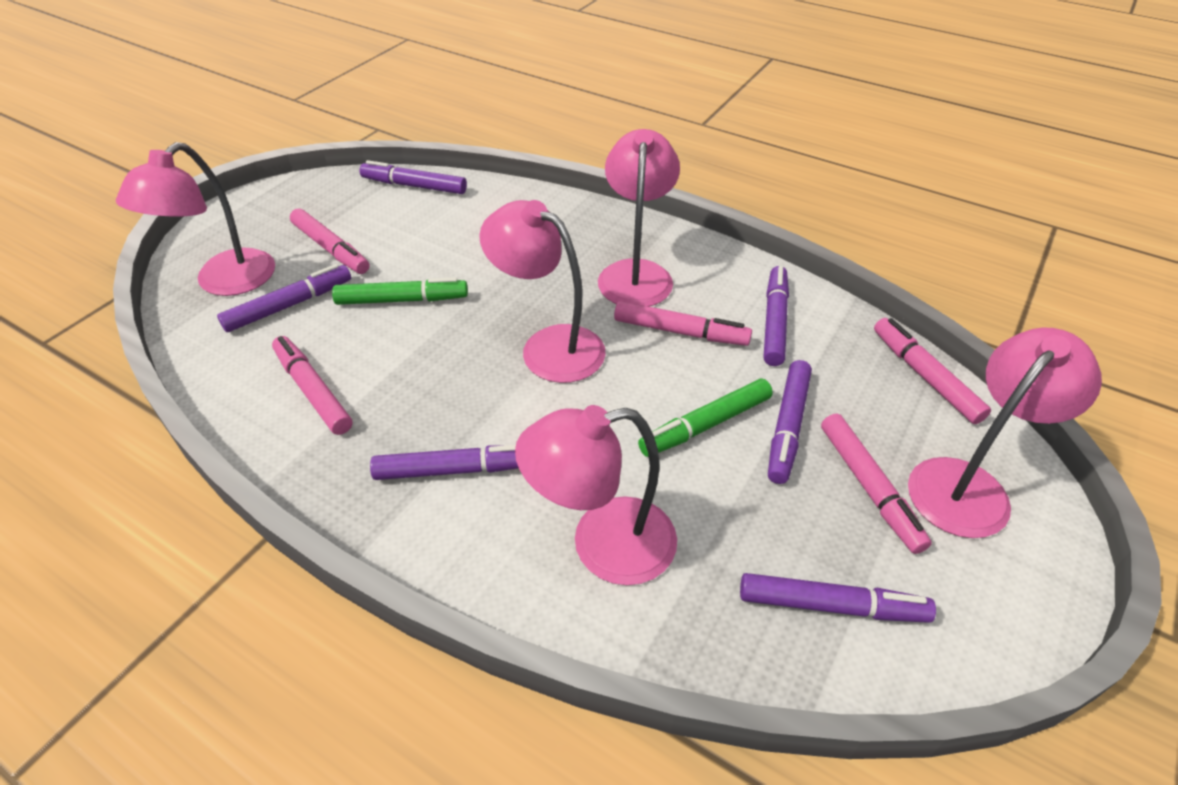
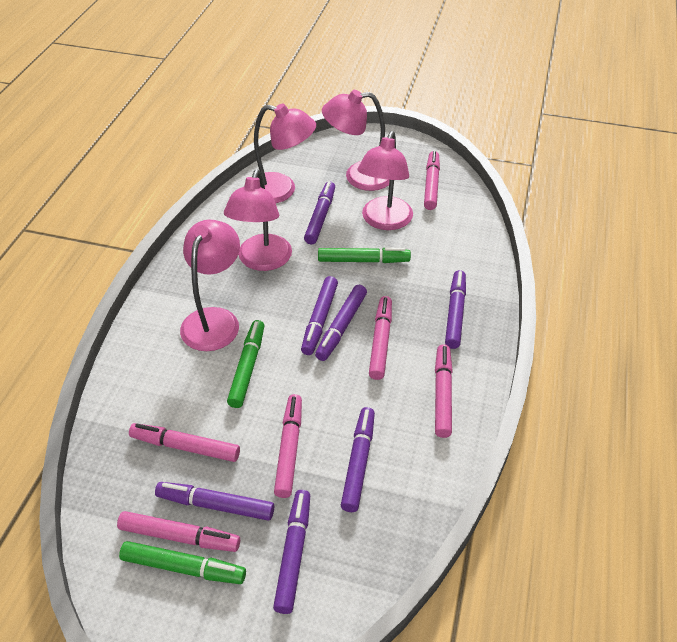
green marker: 2 -> 3
pink marker: 5 -> 6
purple marker: 6 -> 7

